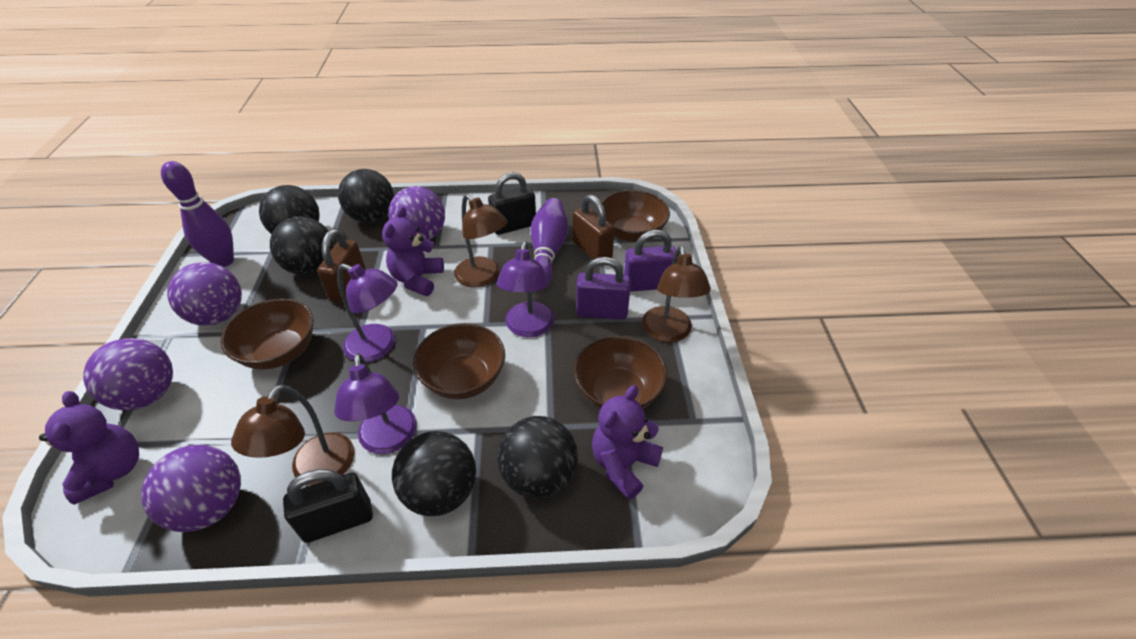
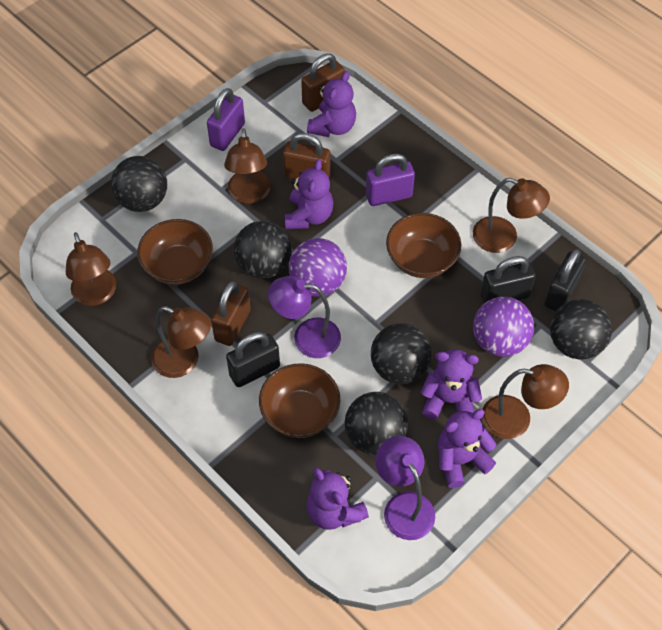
black padlock: 2 -> 3
brown bowl: 4 -> 3
brown lamp: 3 -> 5
brown padlock: 2 -> 3
purple ball: 4 -> 2
purple bowling pin: 2 -> 0
purple lamp: 3 -> 2
purple teddy bear: 3 -> 5

